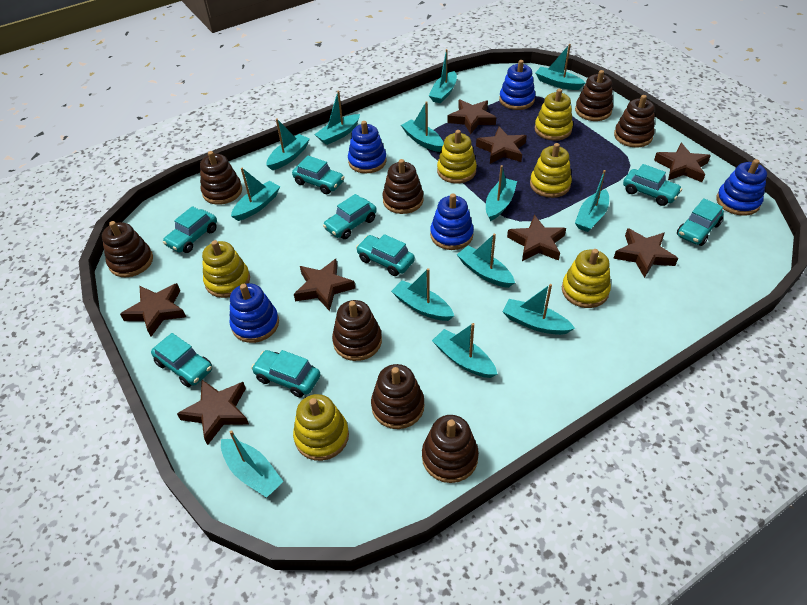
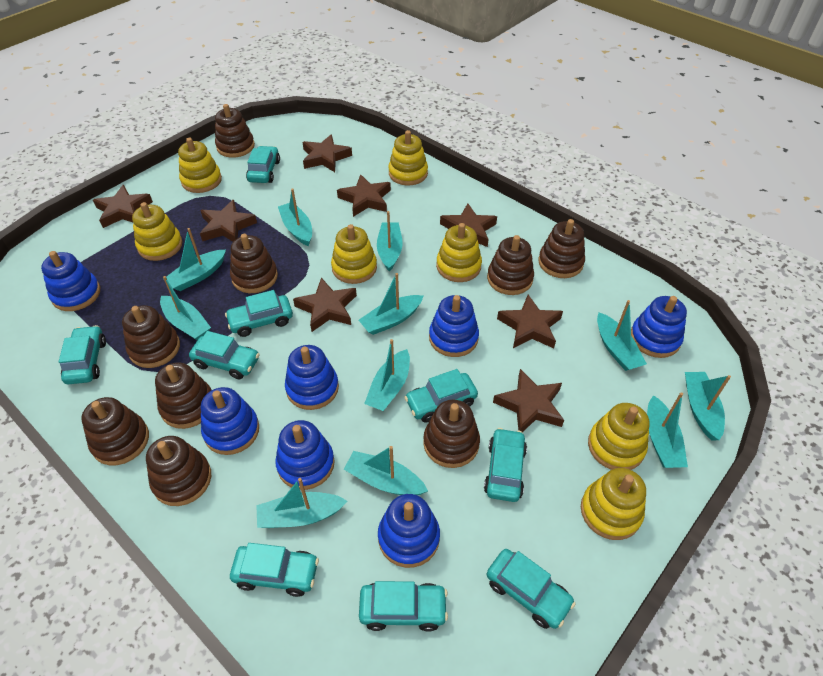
blue stacking toy: 5 -> 7
brown stacking toy: 8 -> 9
turquoise boat: 13 -> 11
turquoise car: 8 -> 9
yellow stacking toy: 6 -> 7

